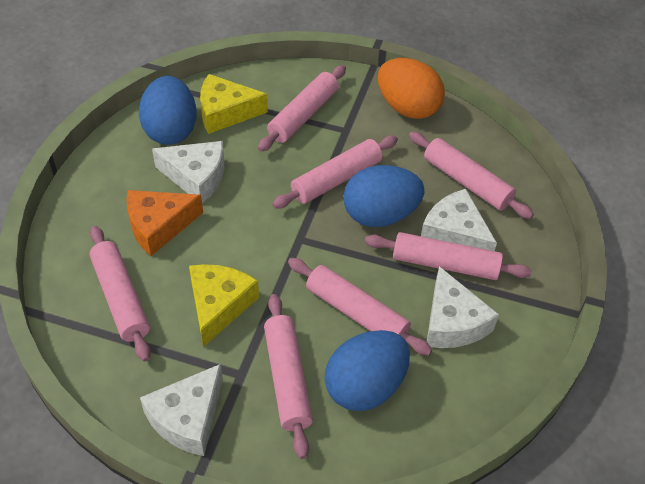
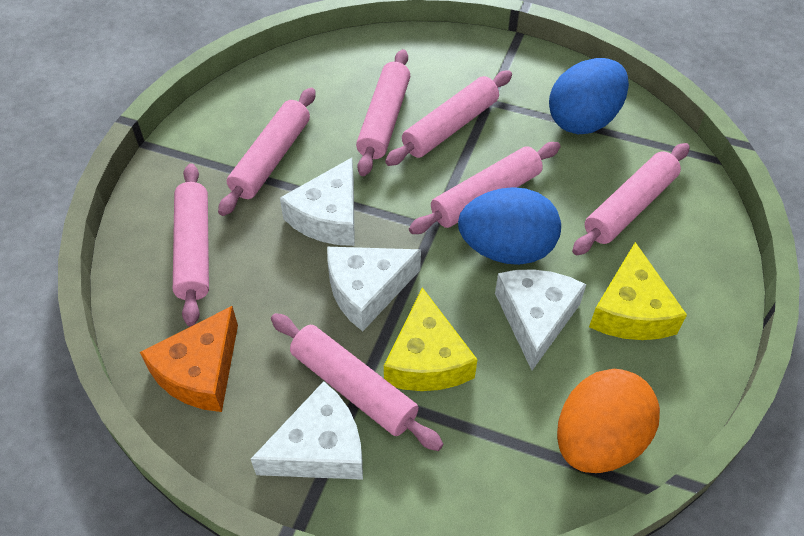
blue egg: 3 -> 2

